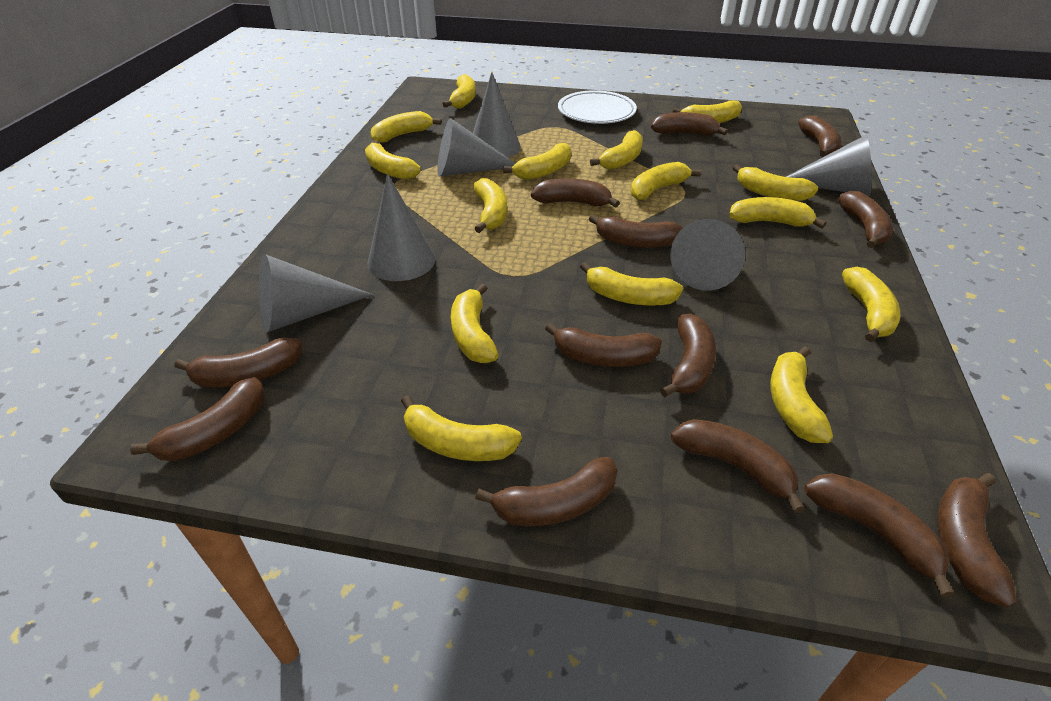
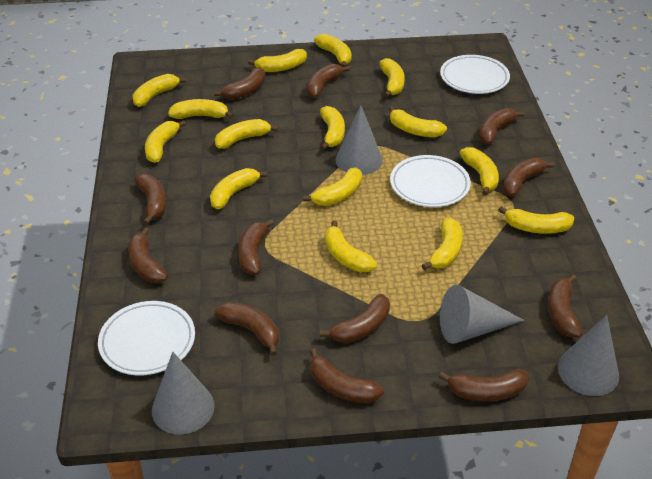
brown banana: 13 -> 12
grey cone: 6 -> 4
white plate: 1 -> 3

